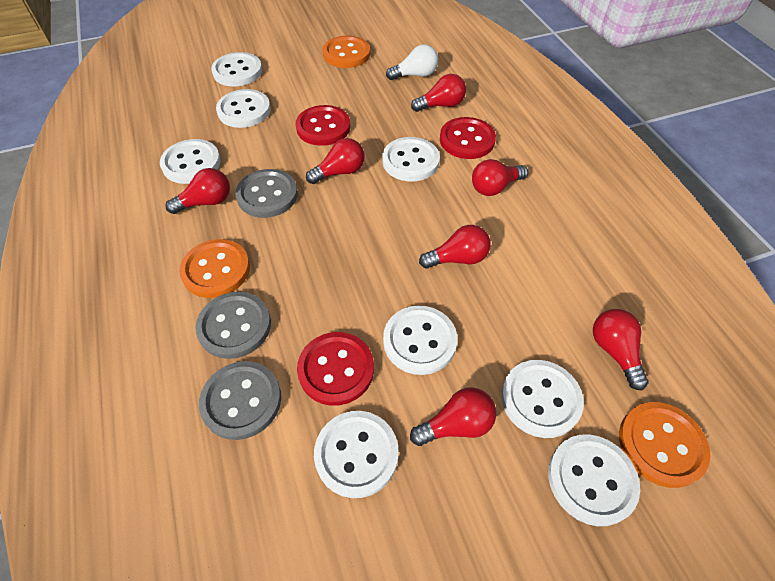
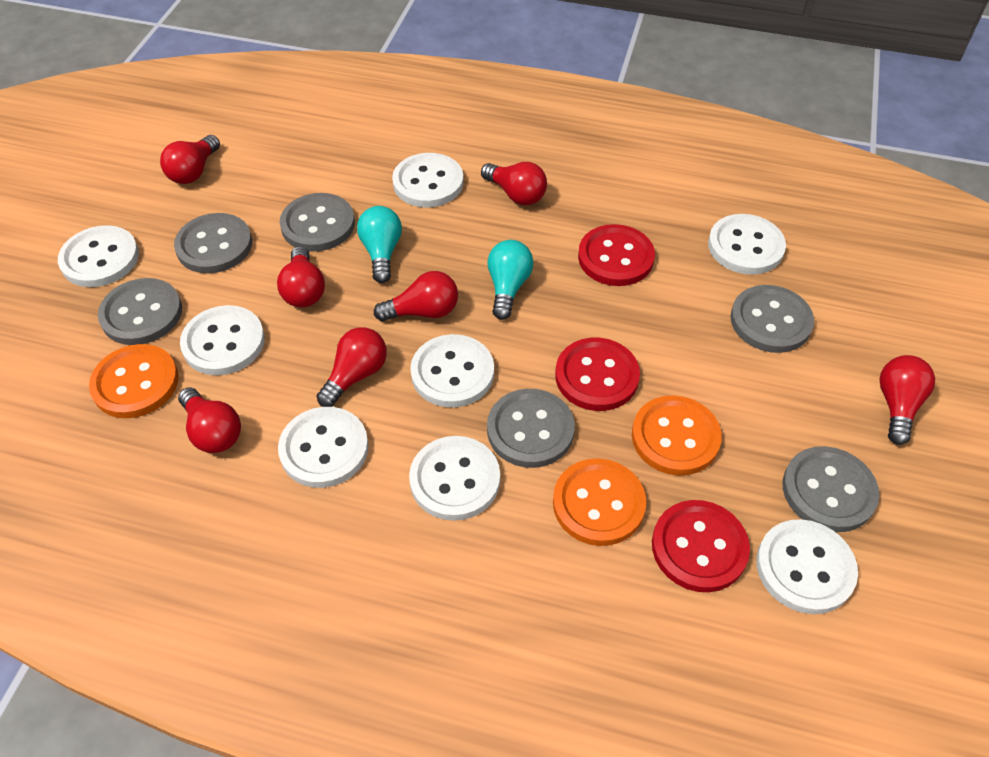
grey button: 3 -> 6
turquoise light bulb: 0 -> 2
white light bulb: 1 -> 0

